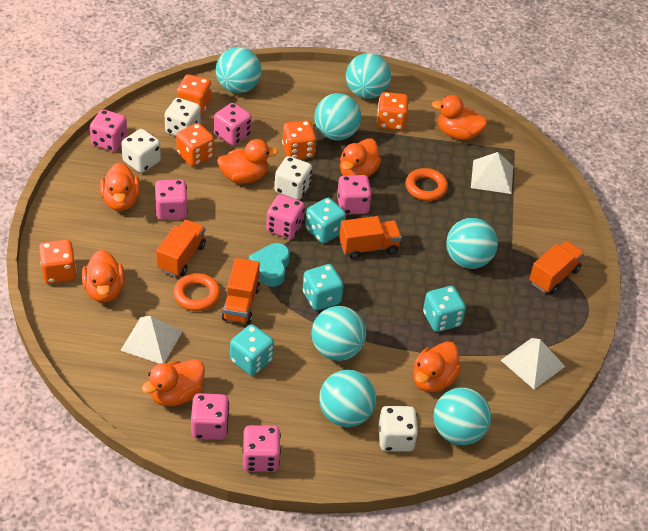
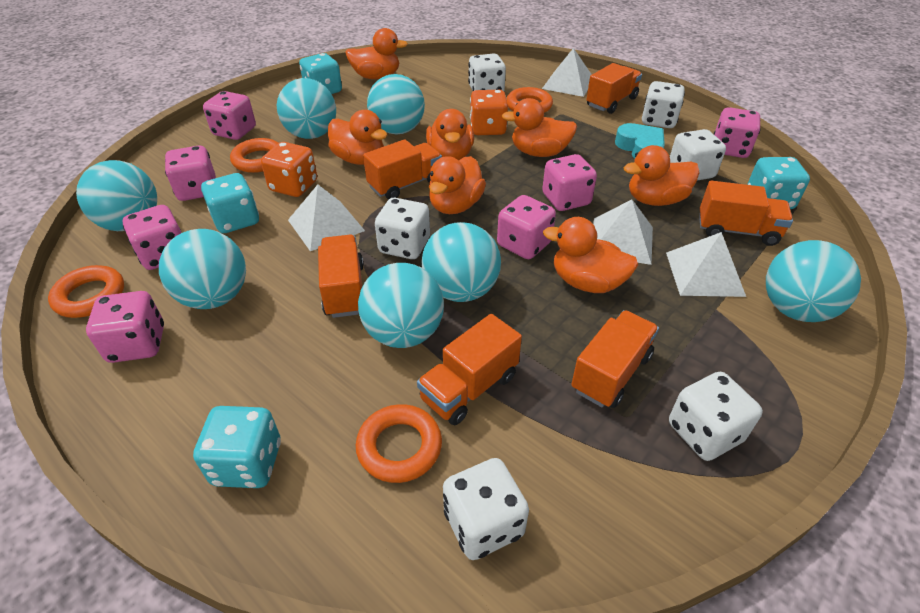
orange dice: 5 -> 2
orange ring: 2 -> 4
orange truck: 4 -> 6
white dice: 4 -> 6
white pyramid: 3 -> 4

